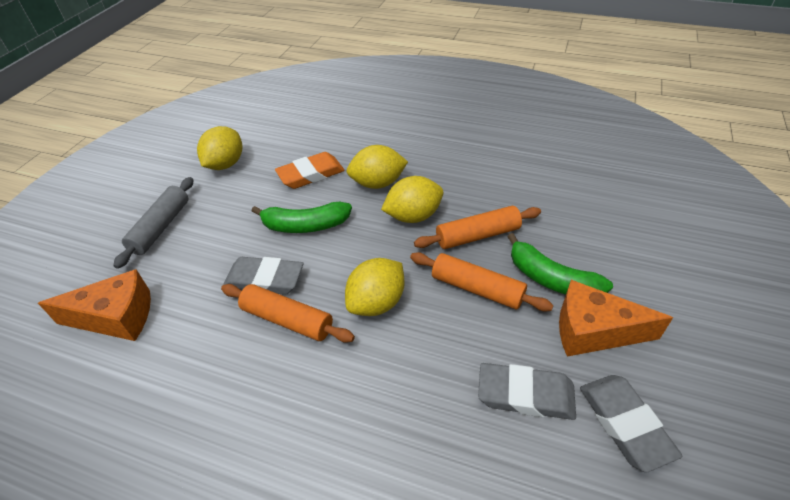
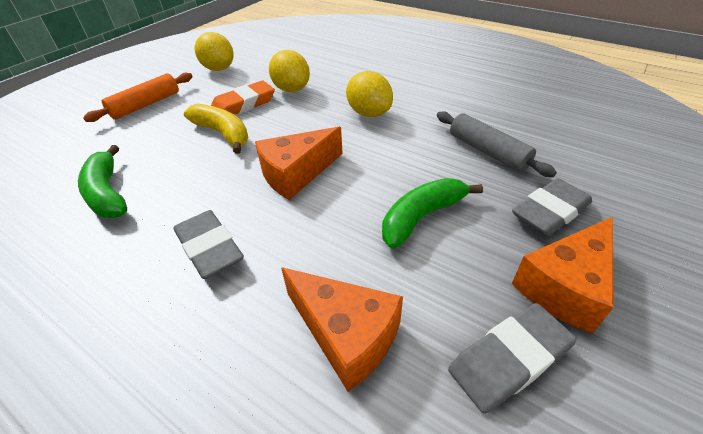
orange cheese: 2 -> 3
orange rolling pin: 3 -> 1
yellow banana: 0 -> 1
yellow lemon: 4 -> 3

